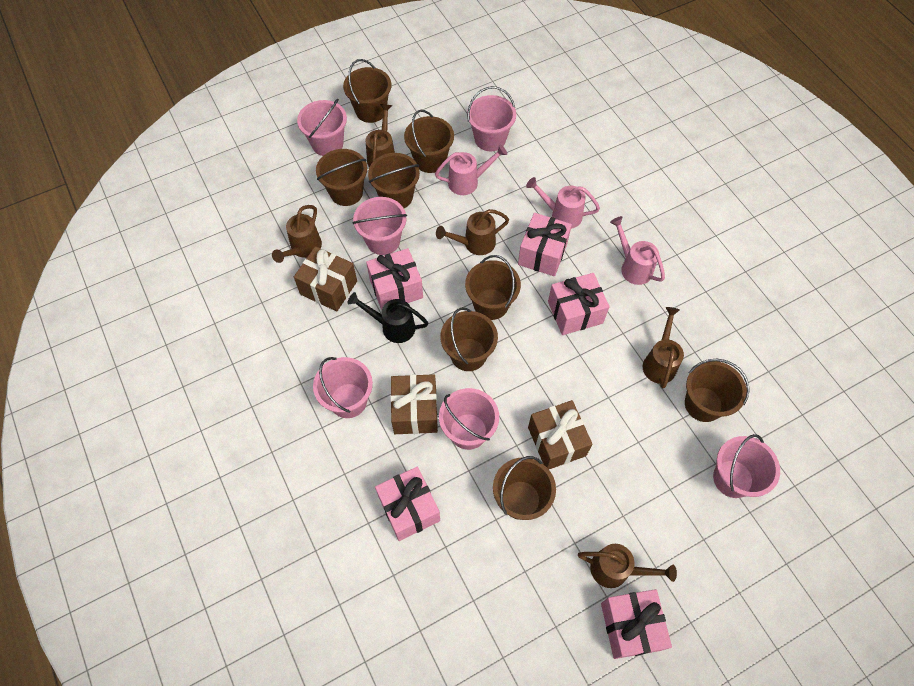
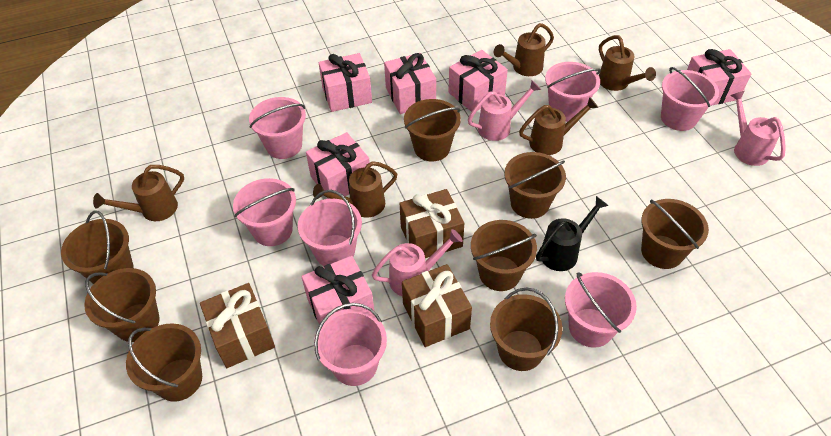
pink bucket: 6 -> 7
pink gift: 5 -> 6

